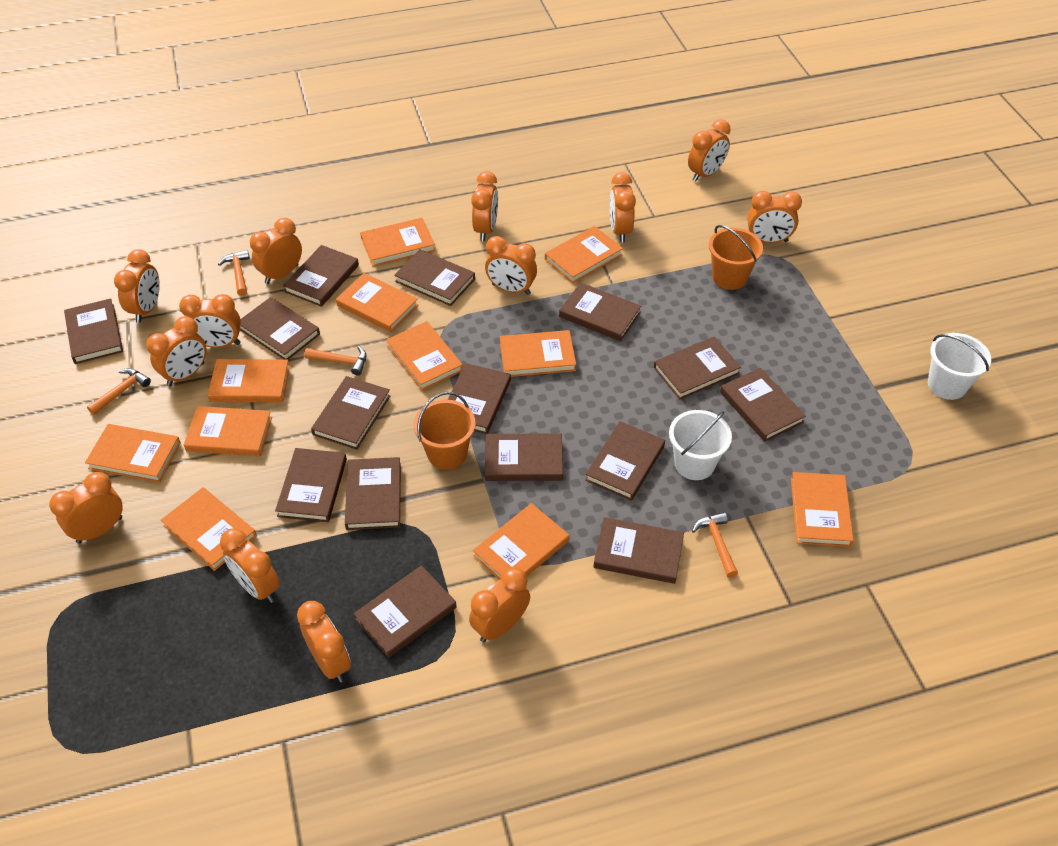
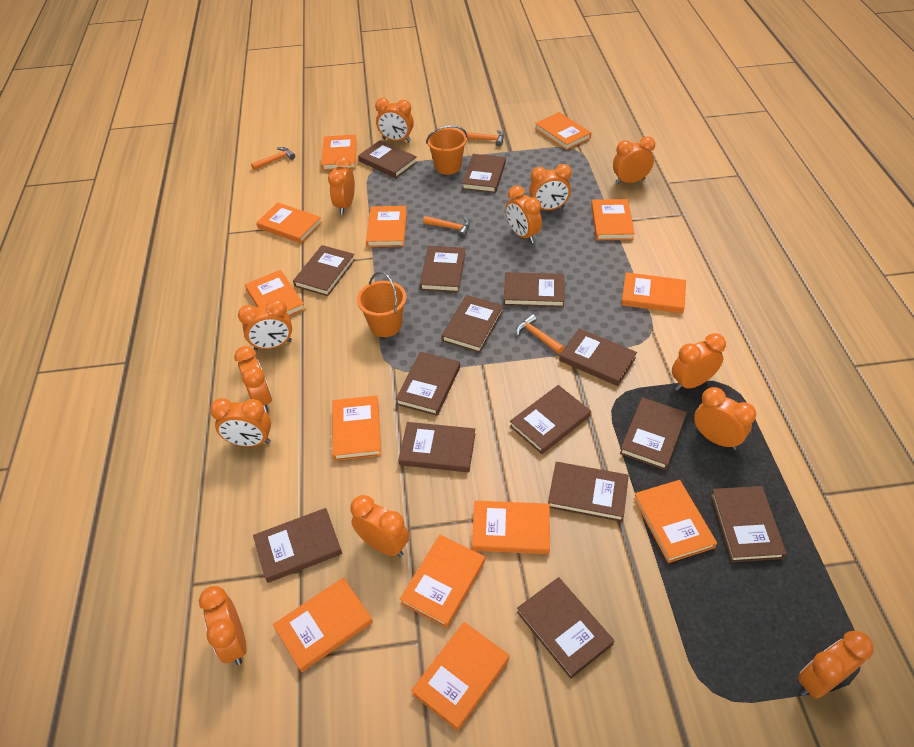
orange book: 11 -> 13
white bucket: 2 -> 0

